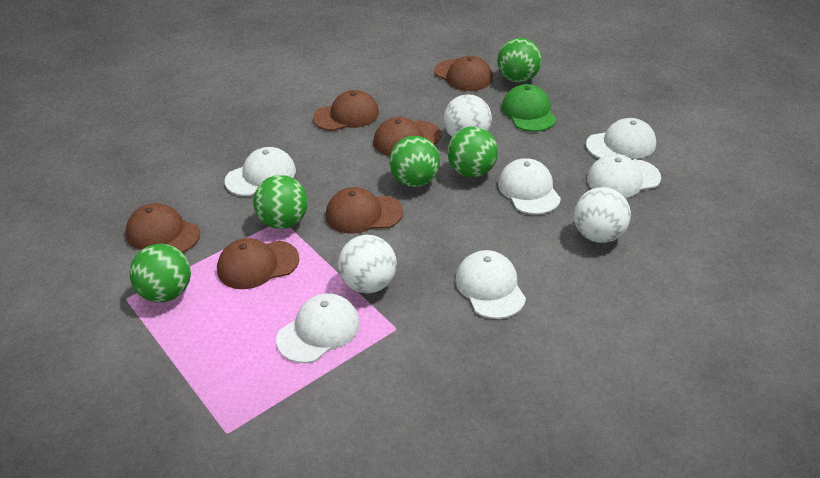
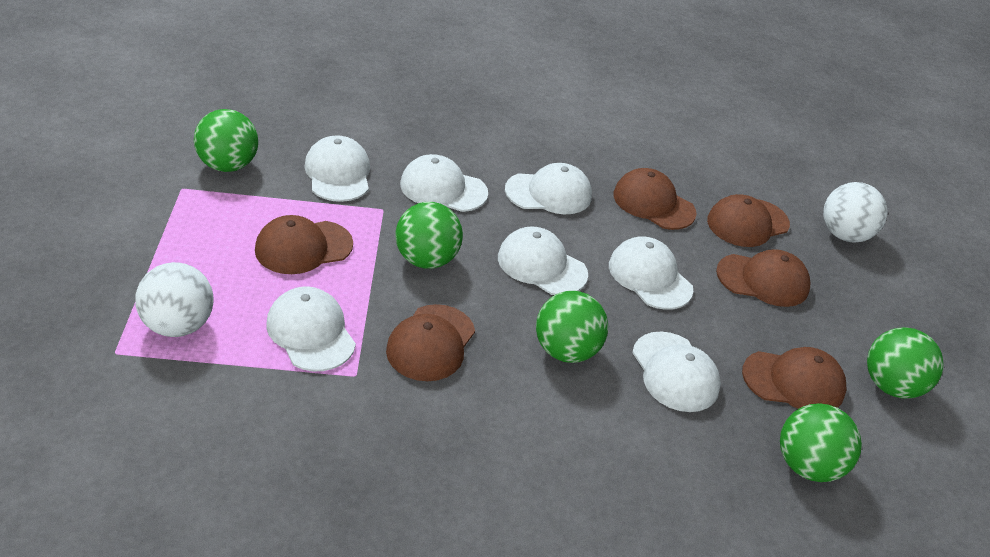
green cap: 1 -> 0
white ball: 3 -> 2
white cap: 6 -> 7

